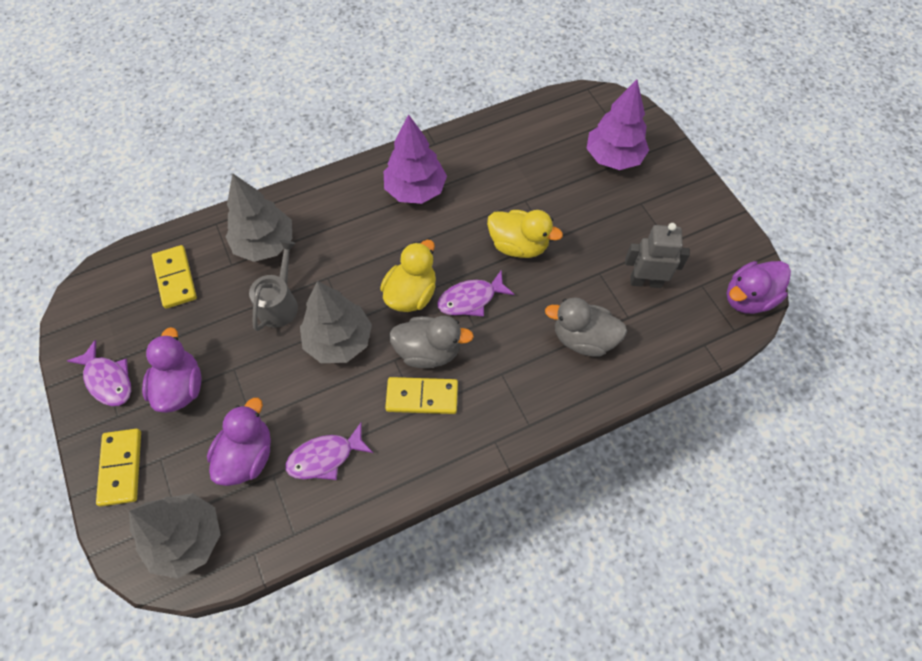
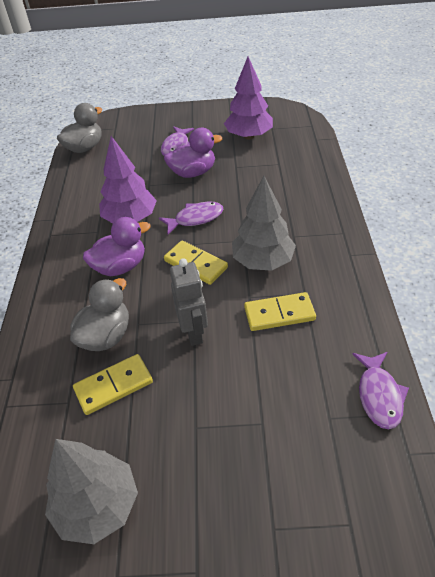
grey tree: 3 -> 2
grey watering can: 1 -> 0
purple duck: 3 -> 2
yellow duck: 2 -> 0

